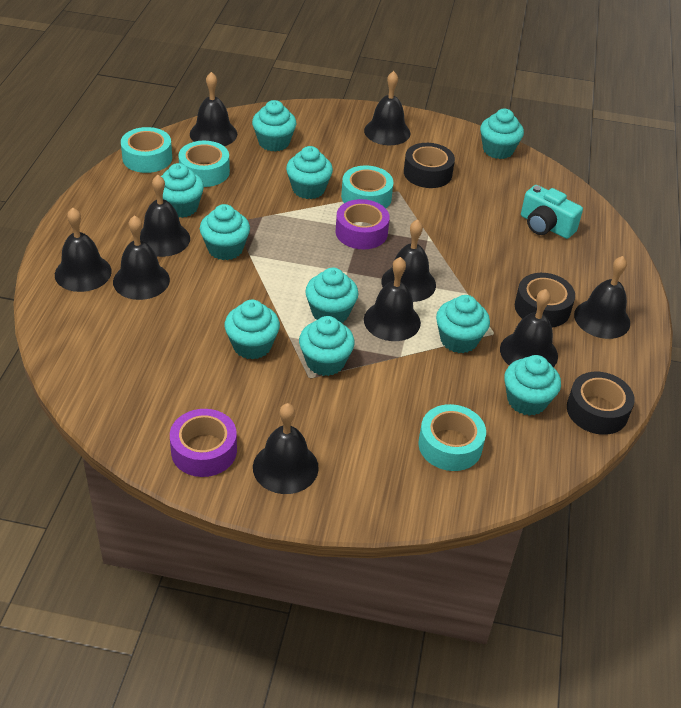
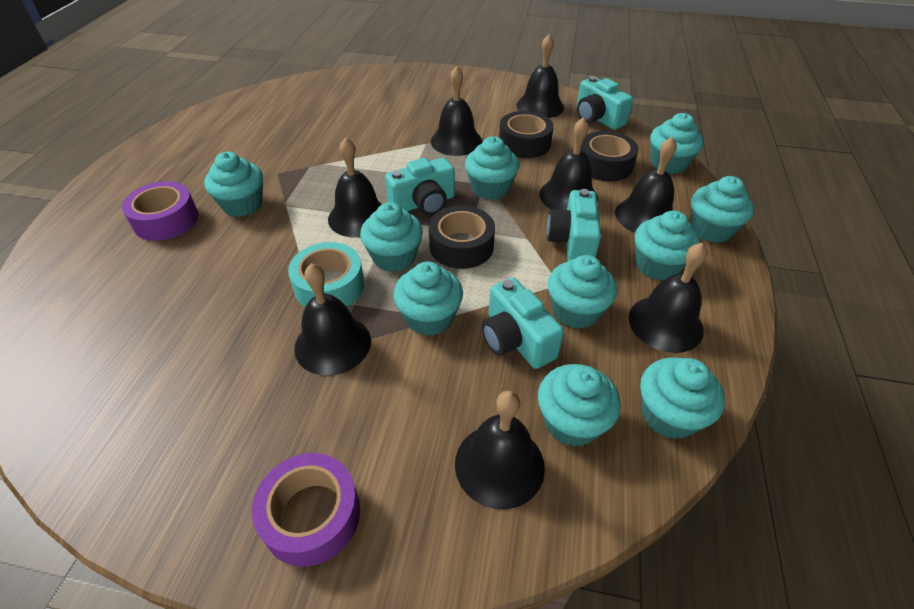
black bell: 10 -> 8
turquoise camera: 1 -> 4
turquoise tape: 4 -> 1

